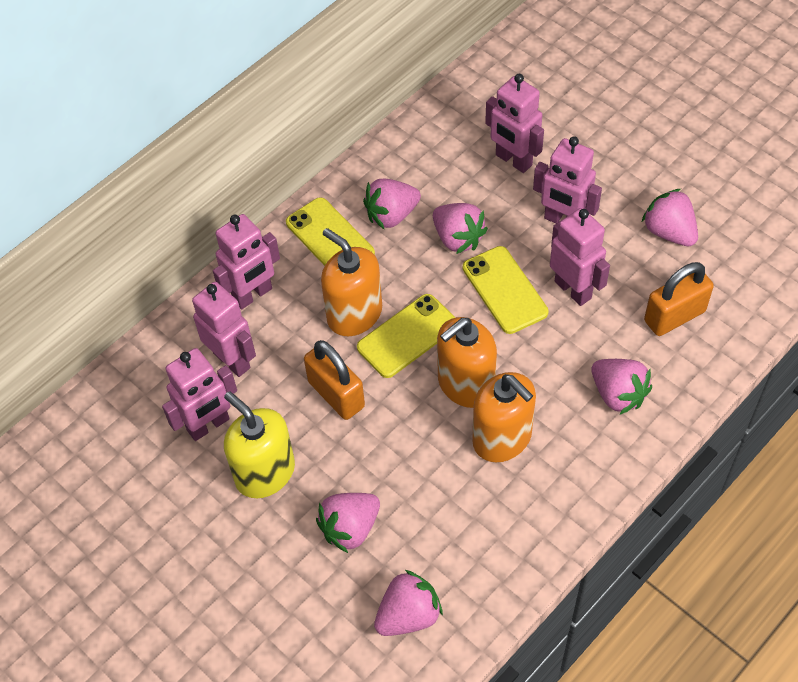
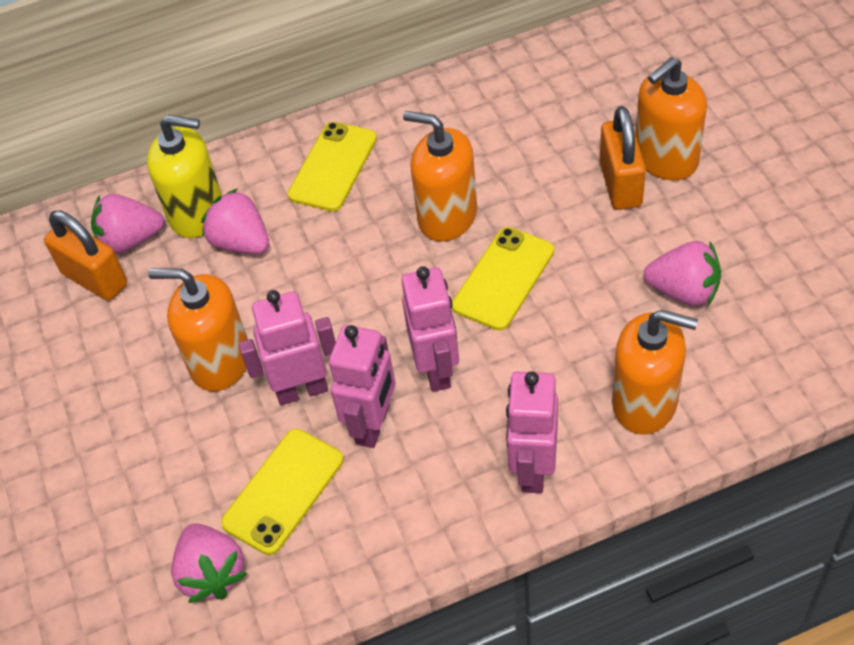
orange soap dispenser: 3 -> 4
pink robot: 6 -> 4
pink strawberry: 6 -> 4

